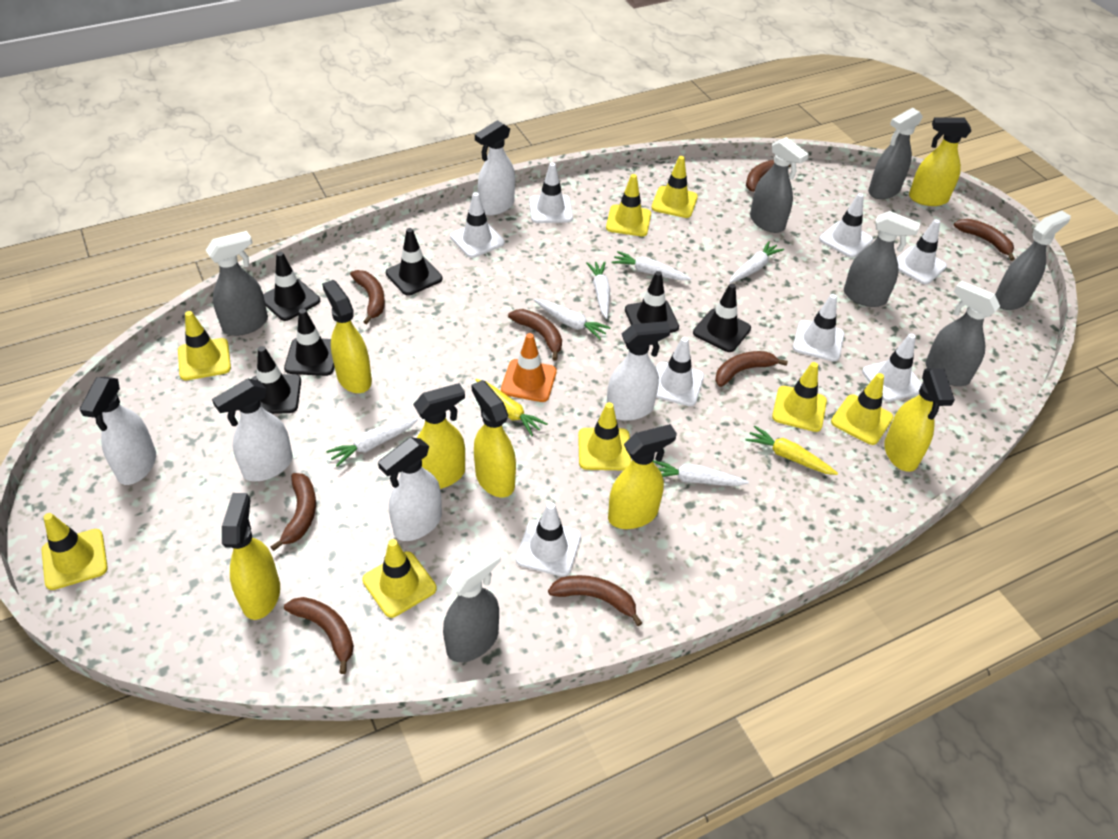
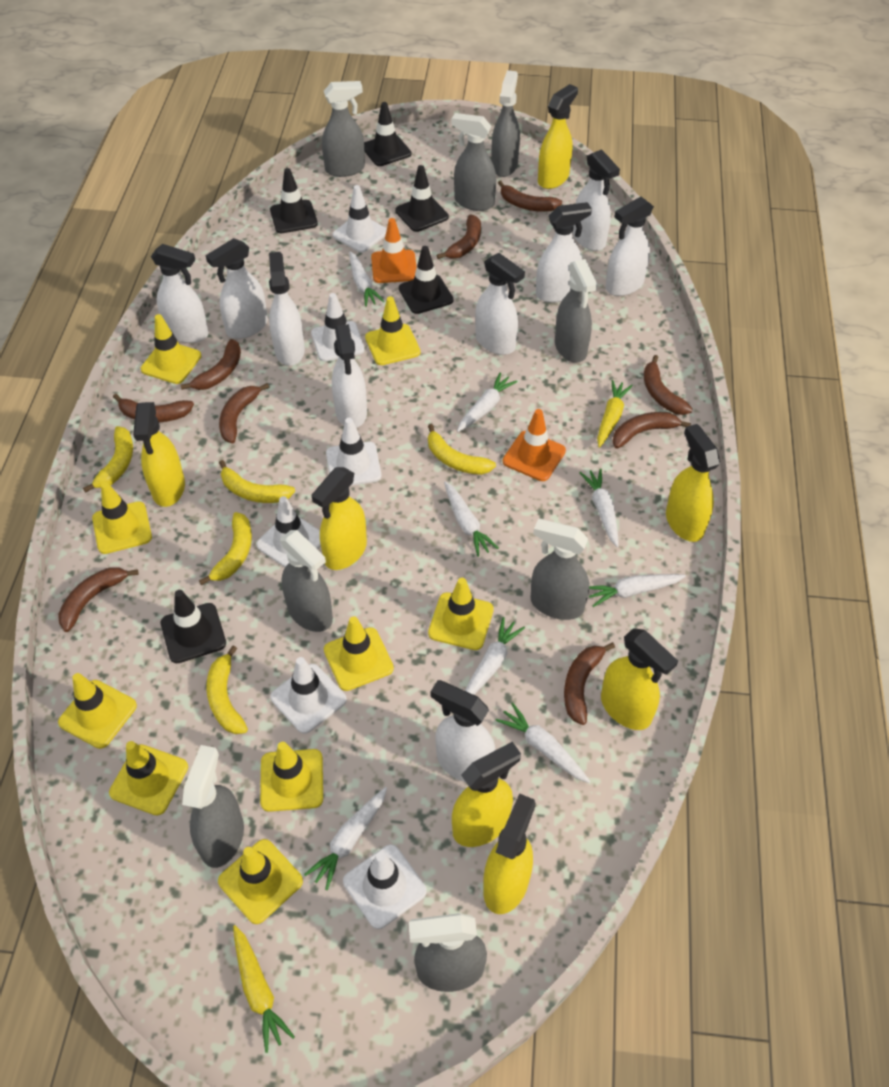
black traffic cone: 6 -> 5
brown banana: 8 -> 9
grey spray bottle: 7 -> 8
orange traffic cone: 1 -> 2
white carrot: 6 -> 8
white spray bottle: 5 -> 9
white traffic cone: 8 -> 6
yellow banana: 0 -> 5
yellow traffic cone: 8 -> 9

